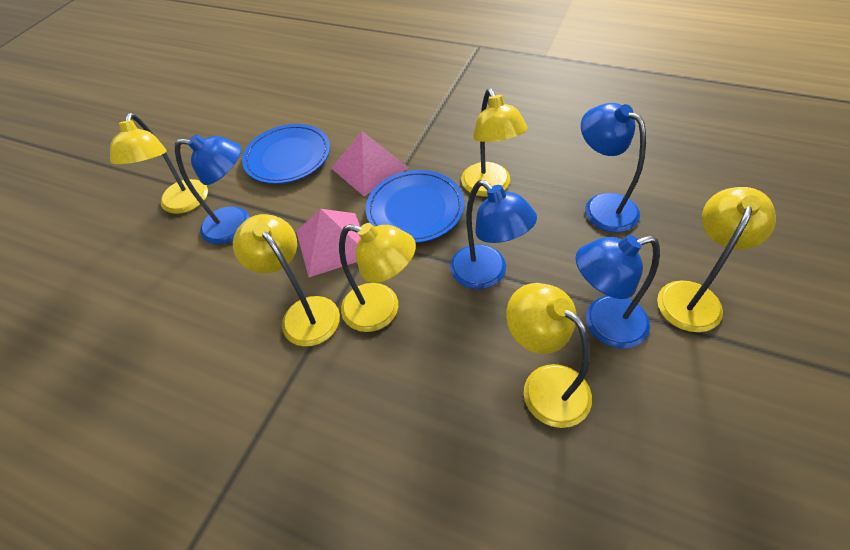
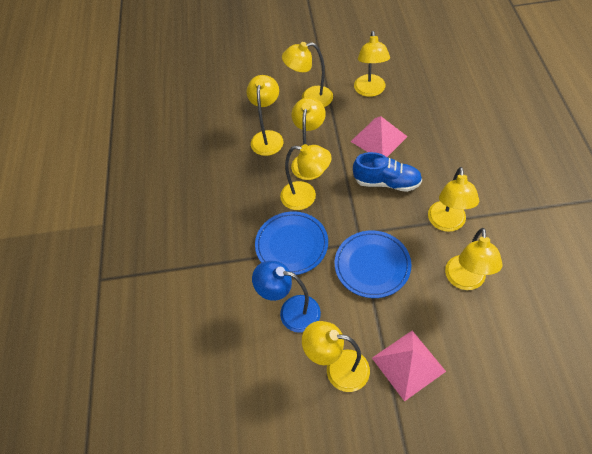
blue lamp: 4 -> 1
blue shoe: 0 -> 1
yellow lamp: 6 -> 8

